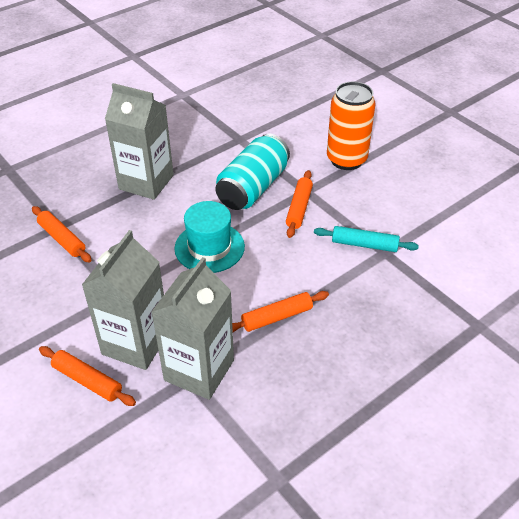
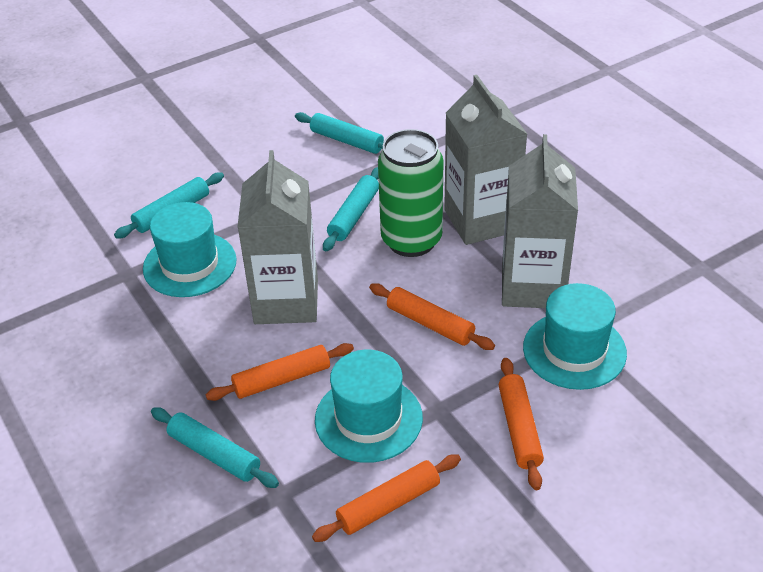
green can: 0 -> 1
orange can: 1 -> 0
turquoise can: 1 -> 0
turquoise hat: 1 -> 3
turquoise rolling pin: 1 -> 4

